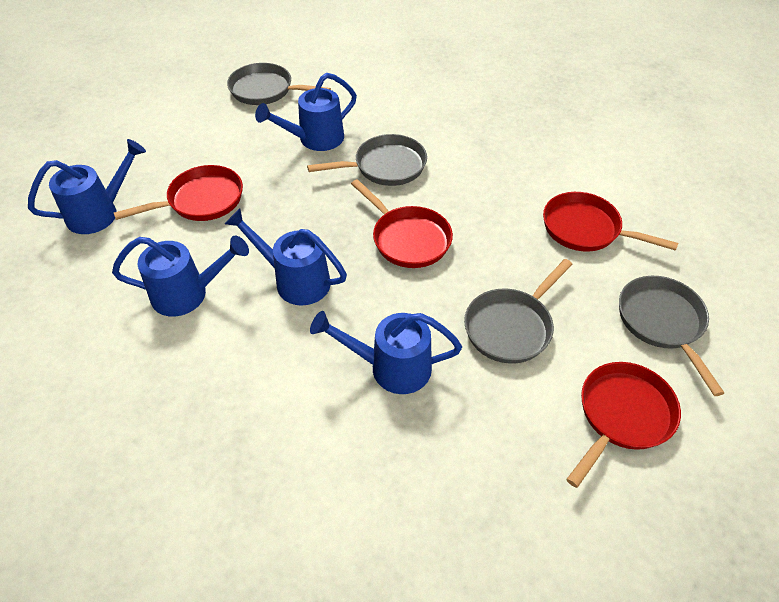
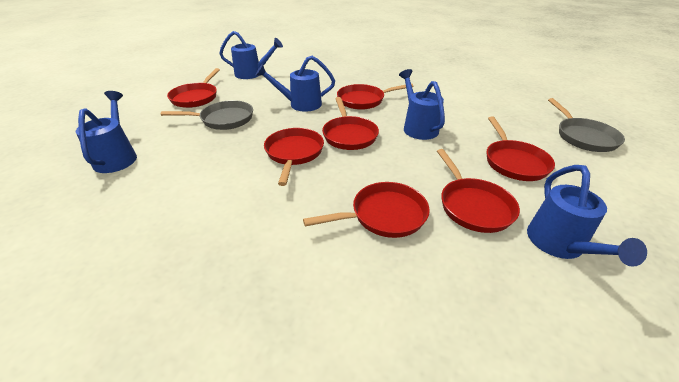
grey pan: 4 -> 2
red pan: 4 -> 7

